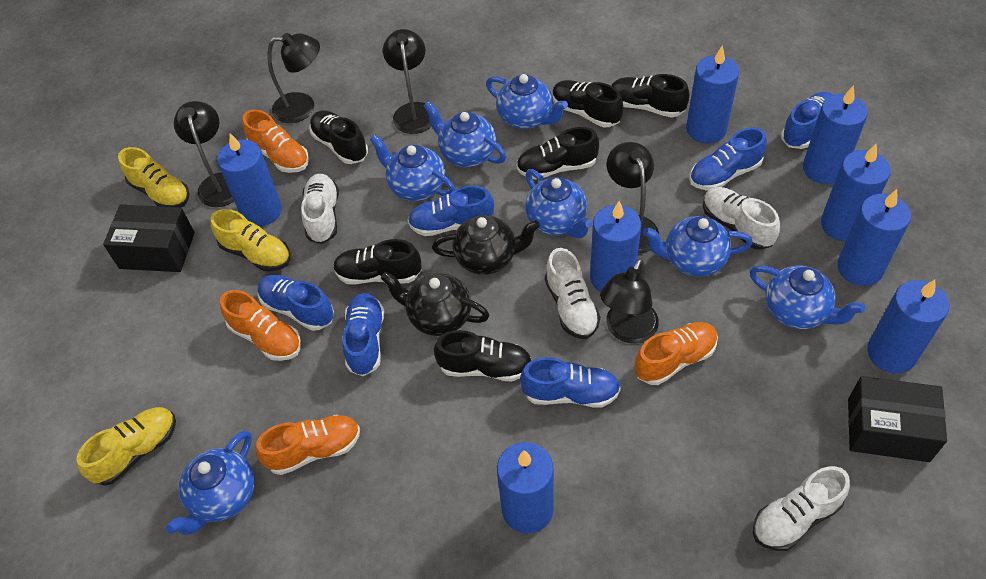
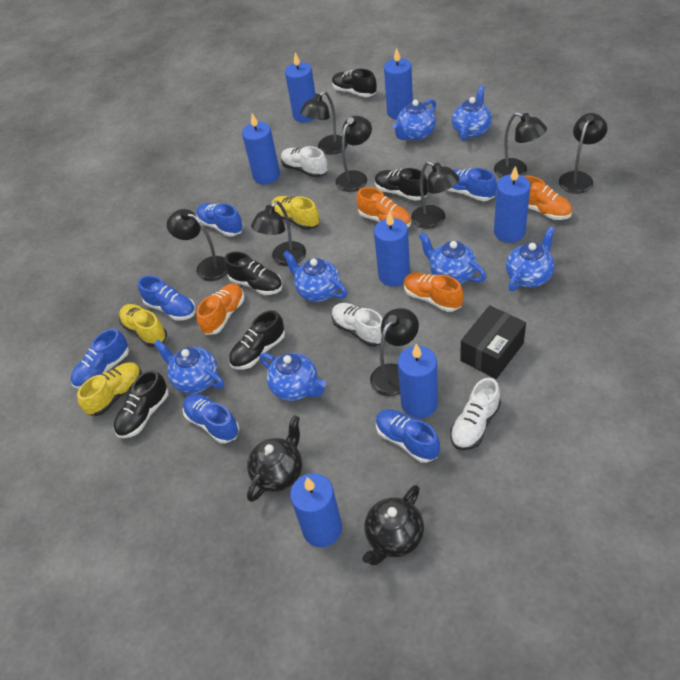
black box: 2 -> 1
black lamp: 5 -> 8
black shoe: 6 -> 5
blue candle: 8 -> 7
white shoe: 4 -> 3

